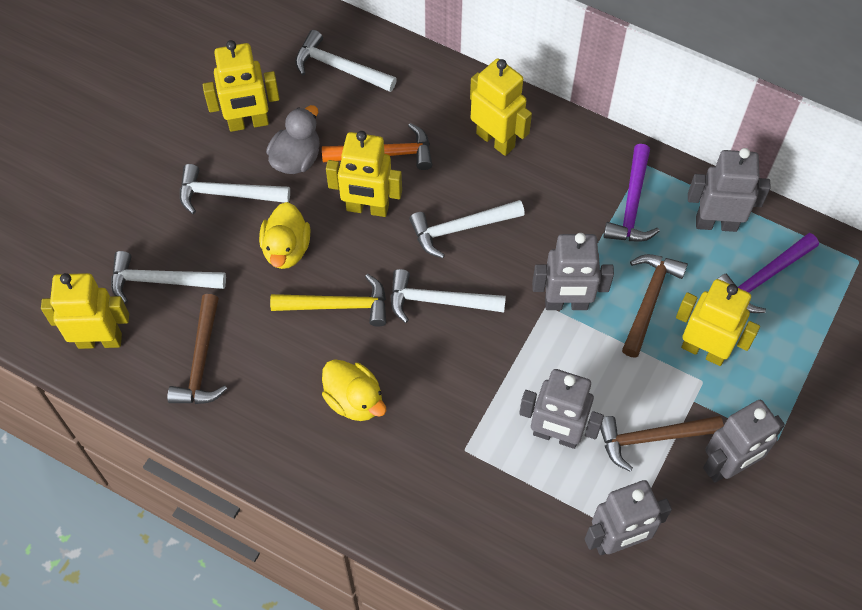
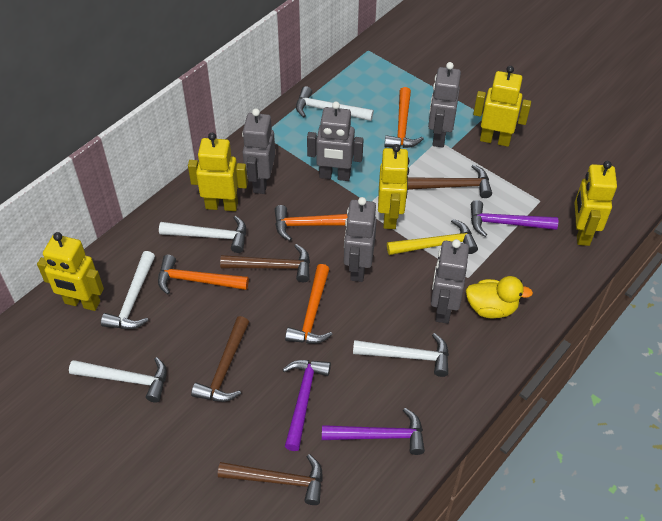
brown hammer: 3 -> 4
grey duck: 1 -> 0
orange hammer: 1 -> 4
purple hammer: 2 -> 3
yellow duck: 2 -> 1

